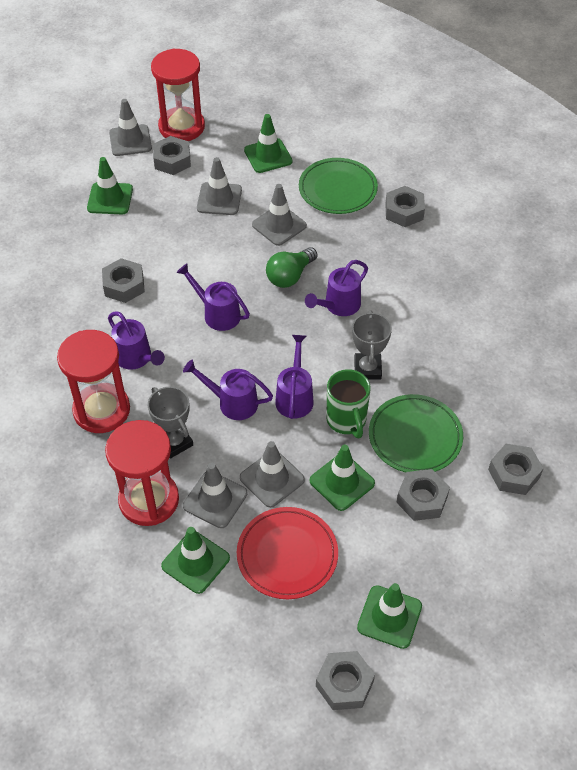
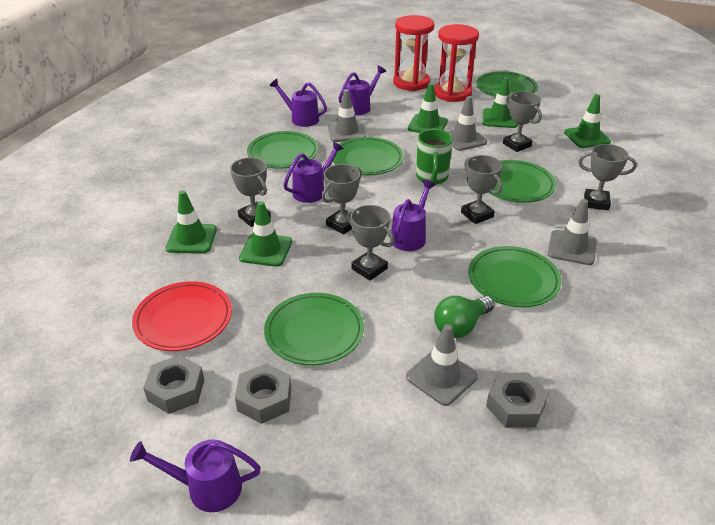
green plate: 2 -> 6
grey nut: 6 -> 3
grey traffic cone: 5 -> 4
grey trophy: 2 -> 6
red hourglass: 3 -> 2

